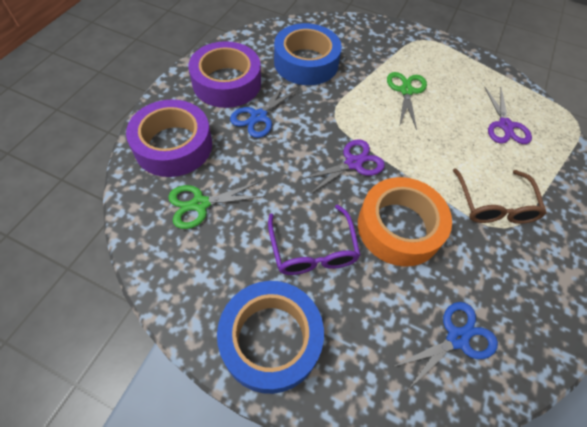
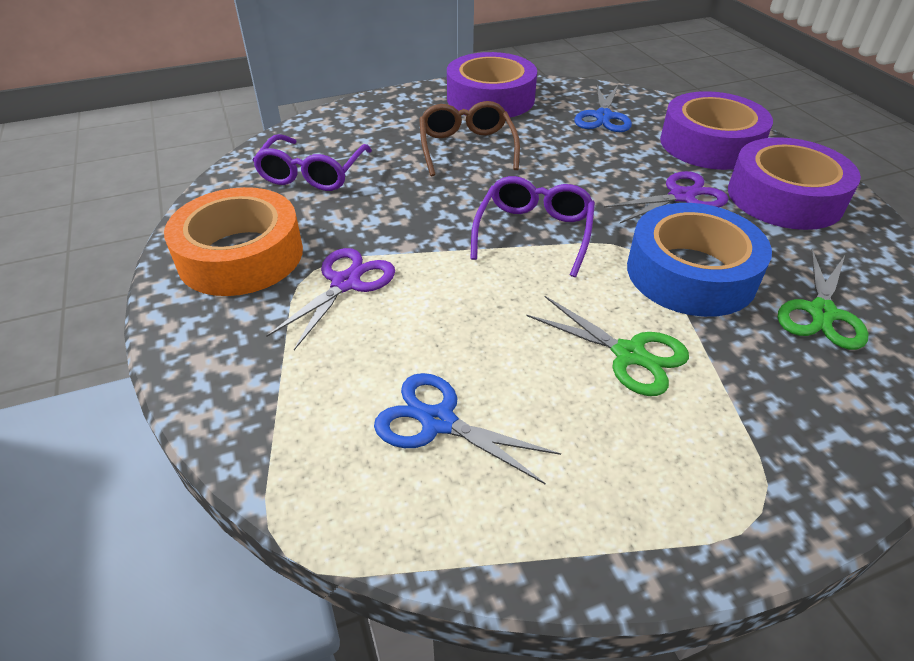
blue tape: 2 -> 1
purple glasses: 1 -> 2
purple tape: 2 -> 3

